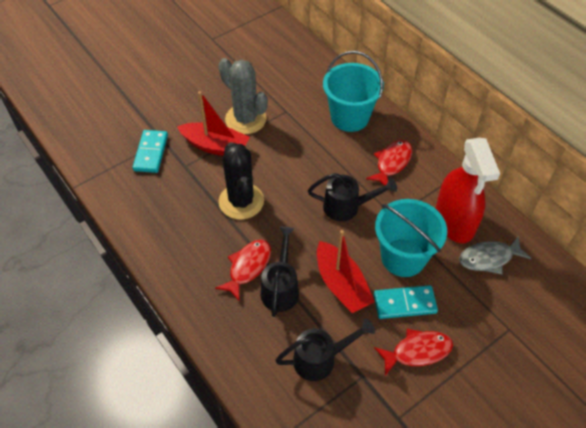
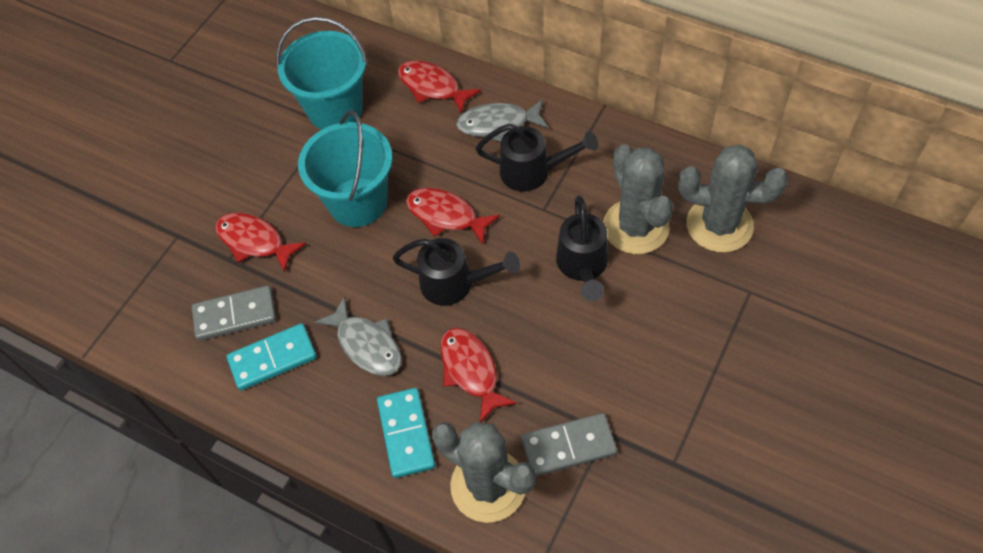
black cactus: 1 -> 0
grey cactus: 1 -> 3
grey domino: 0 -> 2
grey fish: 1 -> 2
red boat: 2 -> 0
red fish: 3 -> 4
red spray bottle: 1 -> 0

